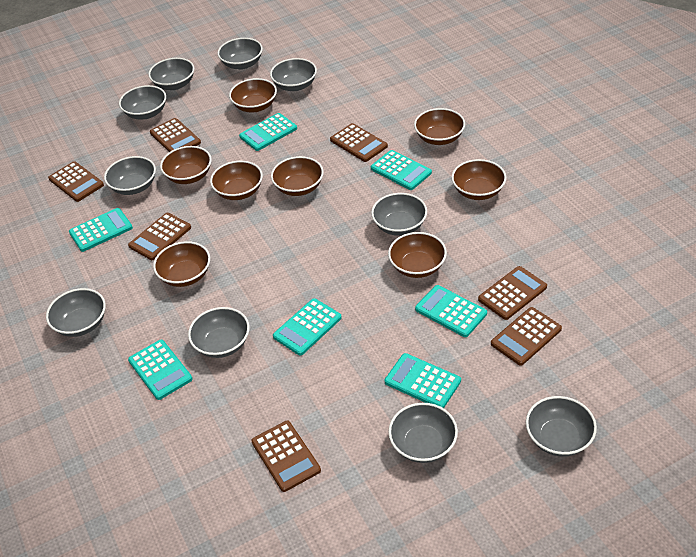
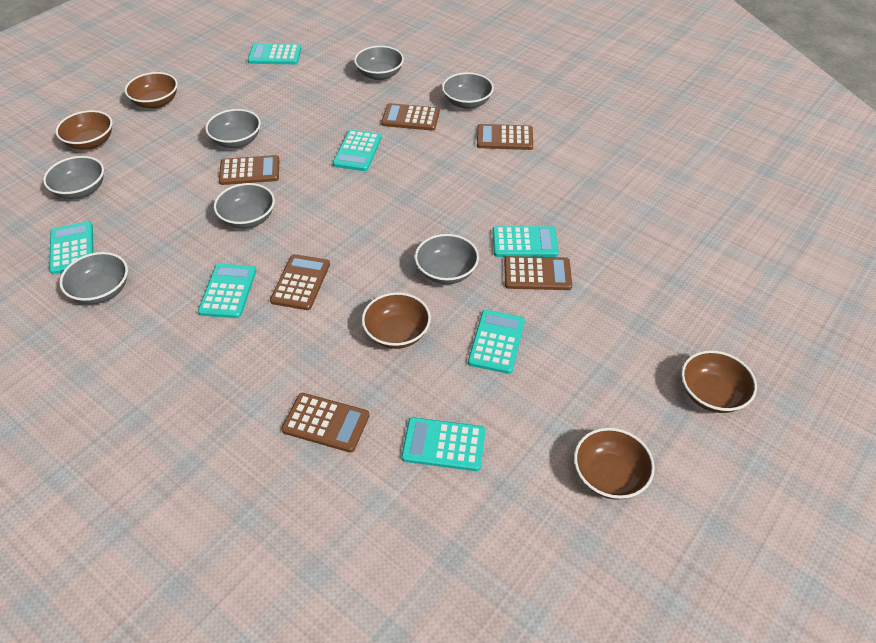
brown bowl: 8 -> 5
brown calculator: 7 -> 6
grey bowl: 10 -> 7

